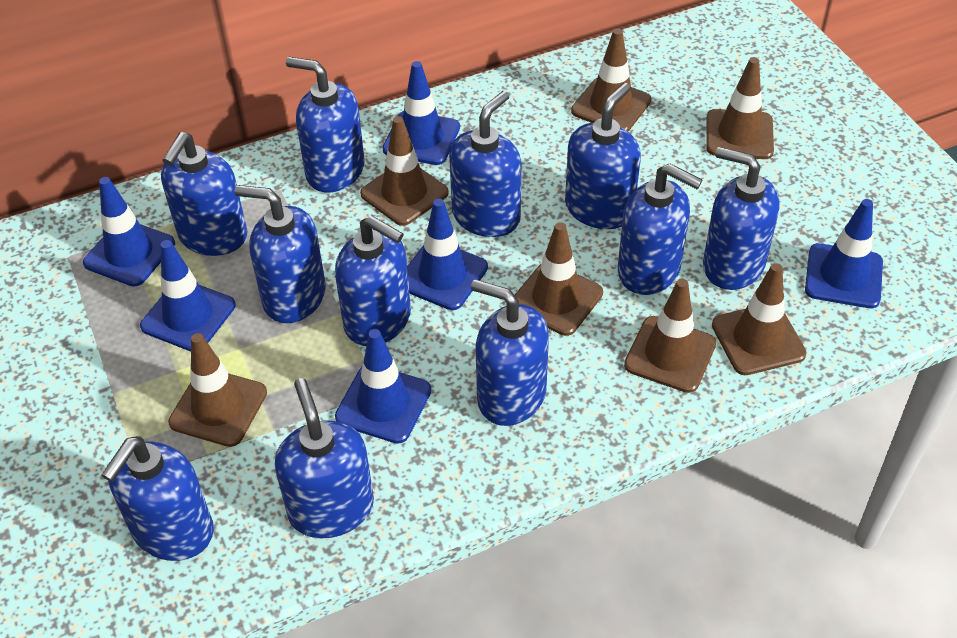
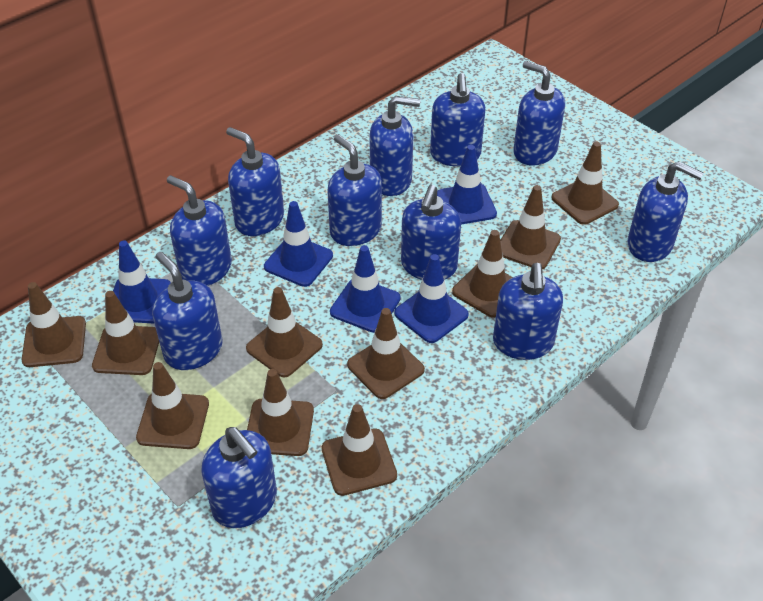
blue traffic cone: 6 -> 5
brown traffic cone: 7 -> 10

